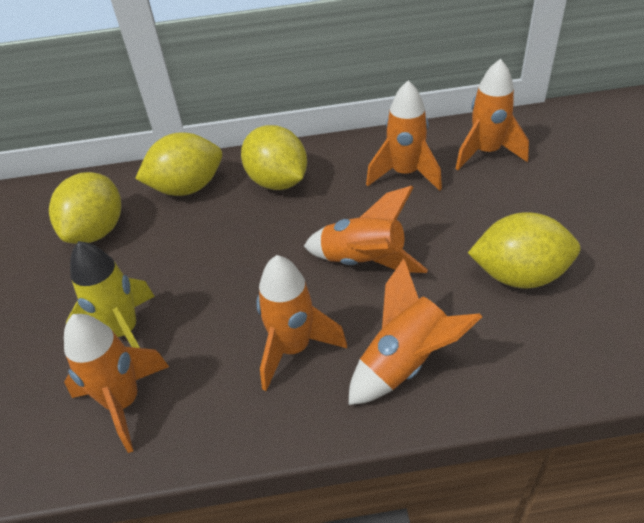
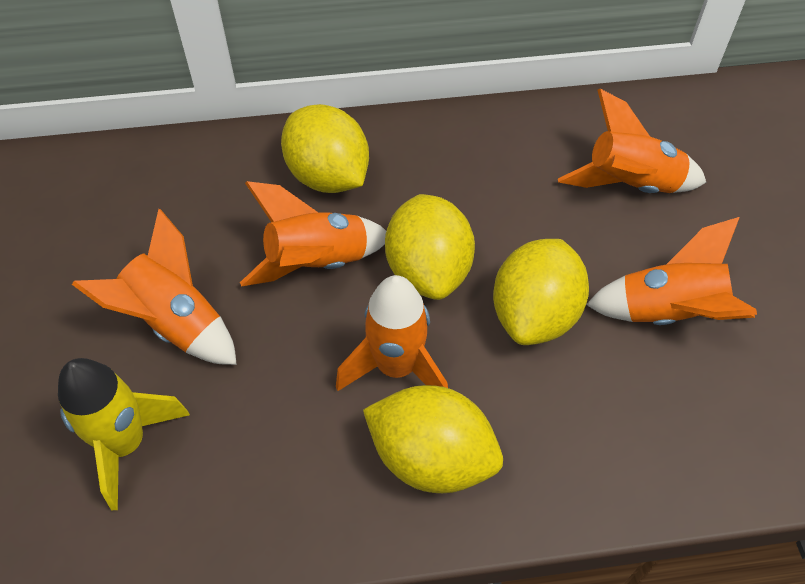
orange rocket: 6 -> 5

